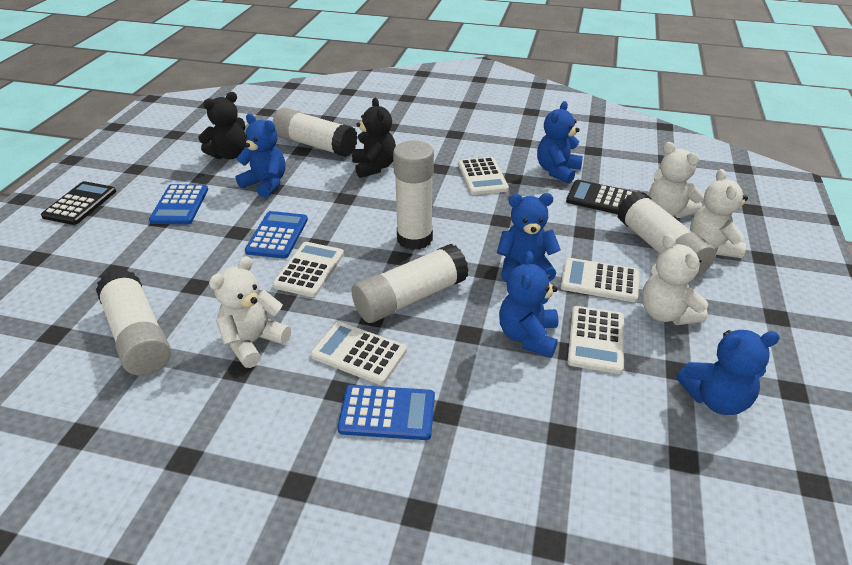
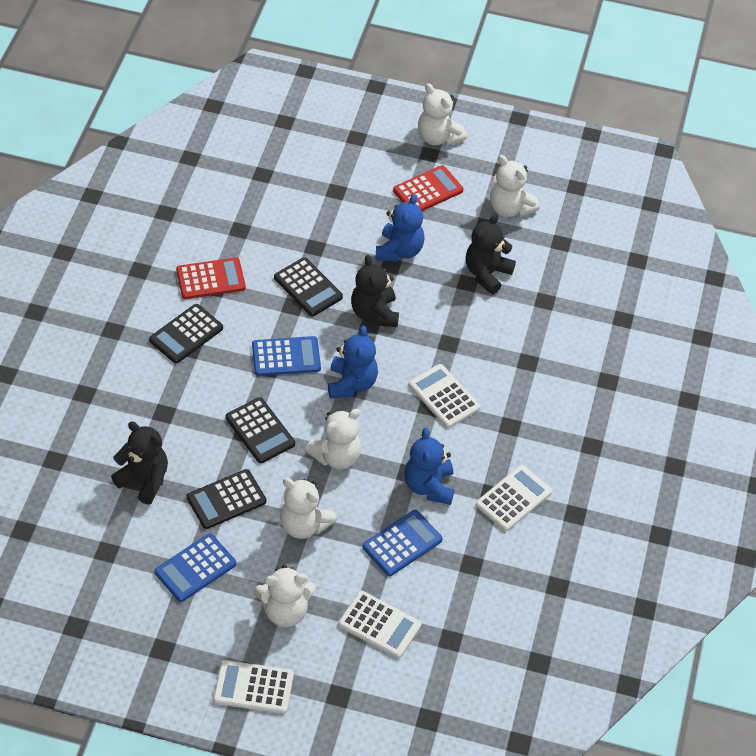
black calculator: 2 -> 4
black teddy bear: 2 -> 3
blue teddy bear: 5 -> 3
red calculator: 0 -> 2
white calculator: 5 -> 4
white glue stick: 5 -> 0
white teddy bear: 4 -> 5

